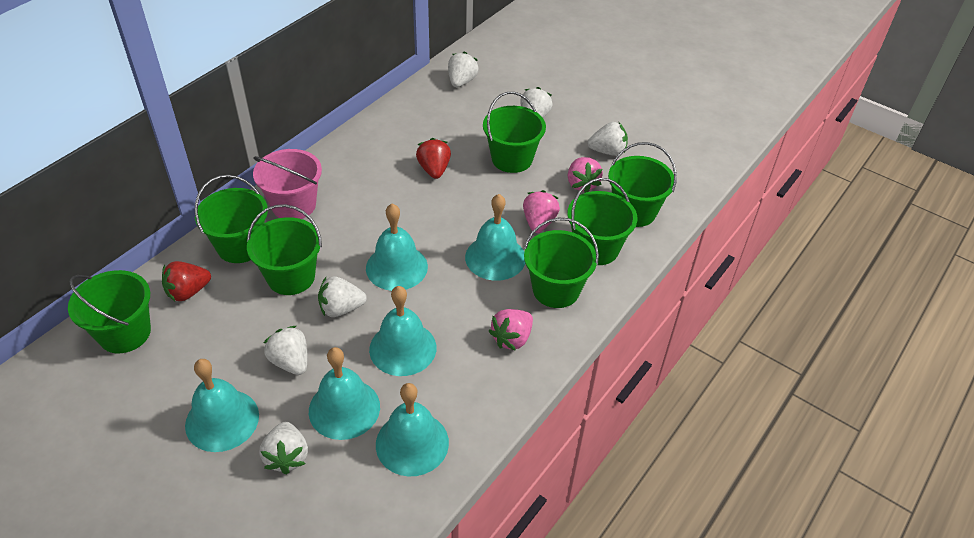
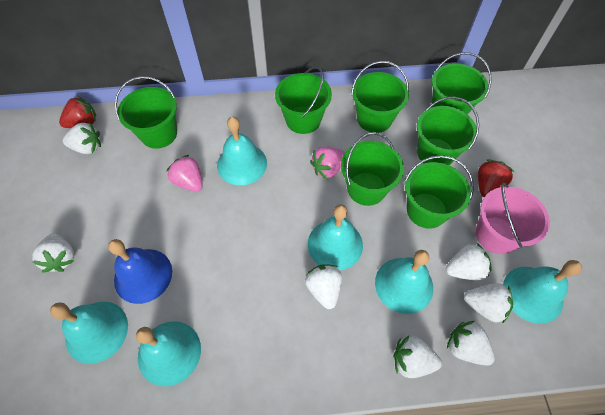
blue bell: 0 -> 1
pink strawberry: 3 -> 2
white strawberry: 6 -> 7

